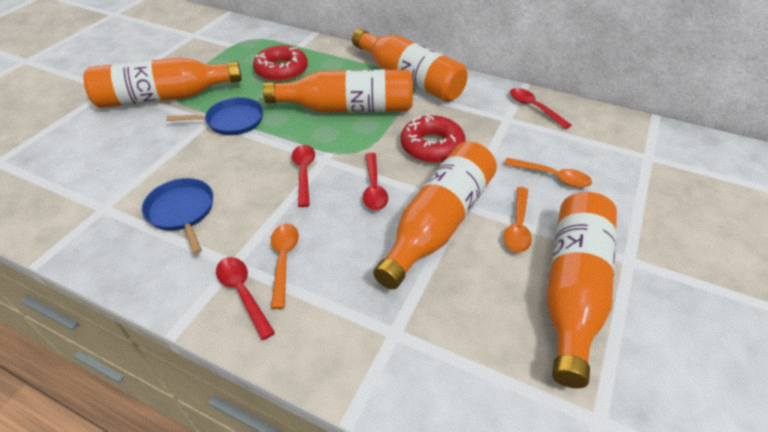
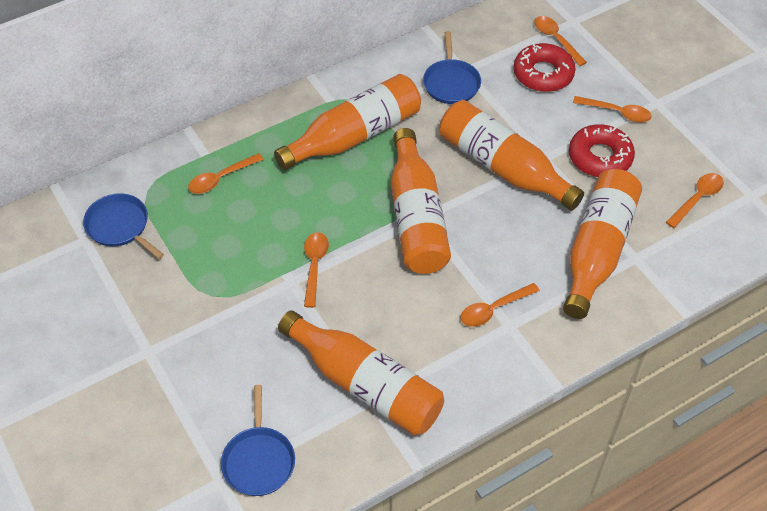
blue pan: 2 -> 3
orange spoon: 3 -> 6
red spoon: 4 -> 0

